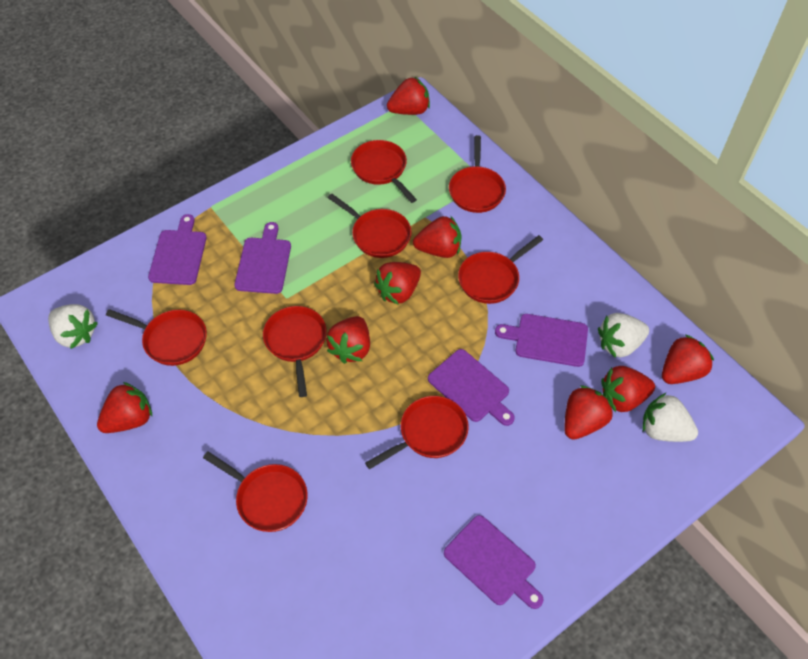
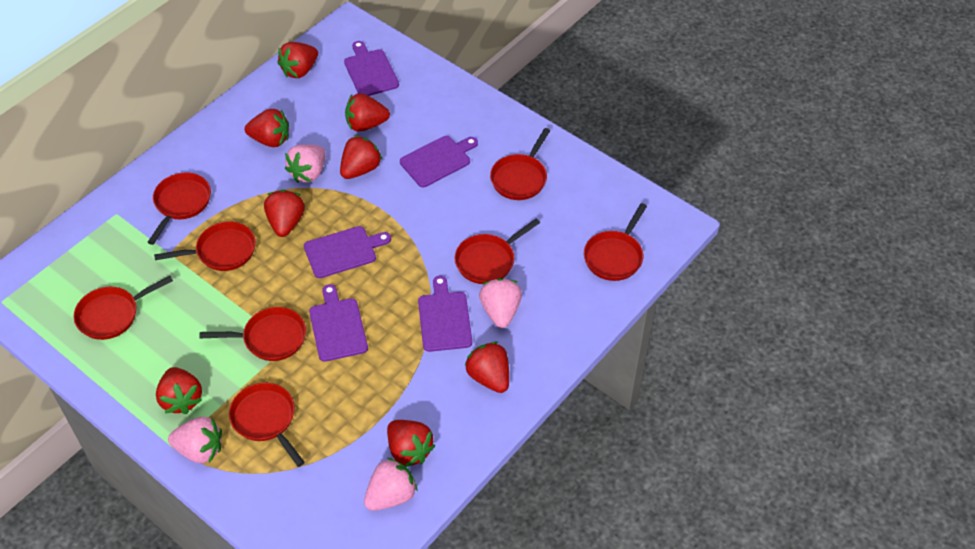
pink strawberry: 0 -> 4
white strawberry: 3 -> 0

